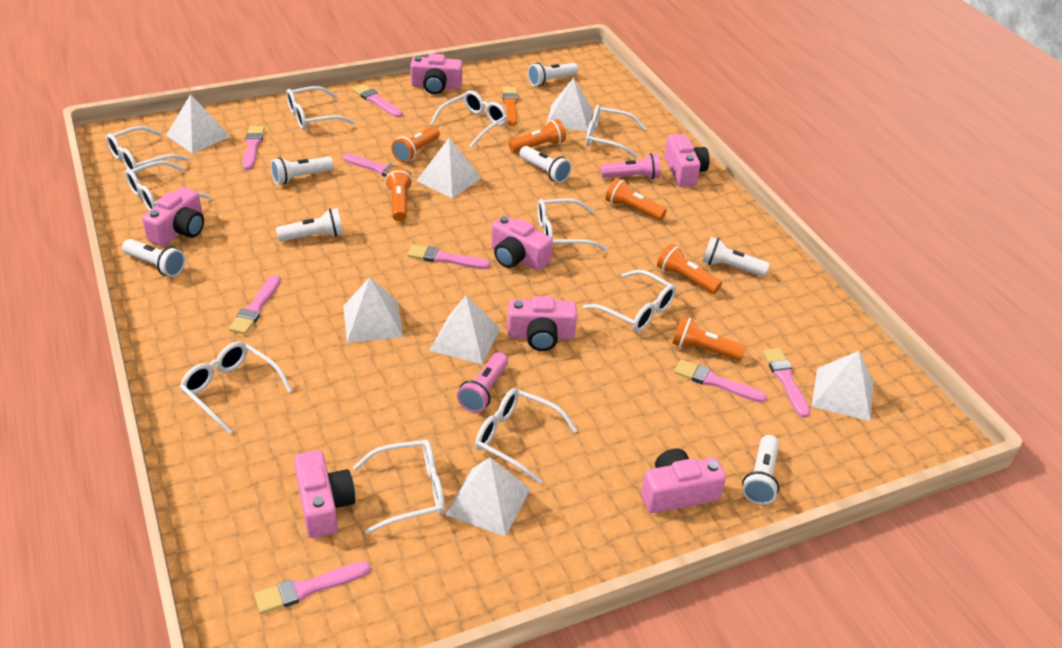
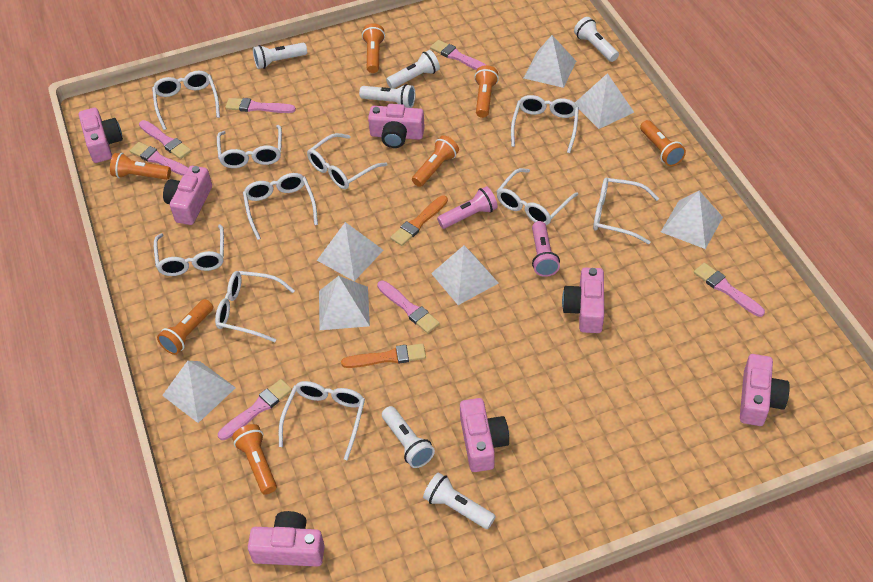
orange brush: 1 -> 2
orange flashlight: 6 -> 7
pink brush: 8 -> 7
white flashlight: 7 -> 6

